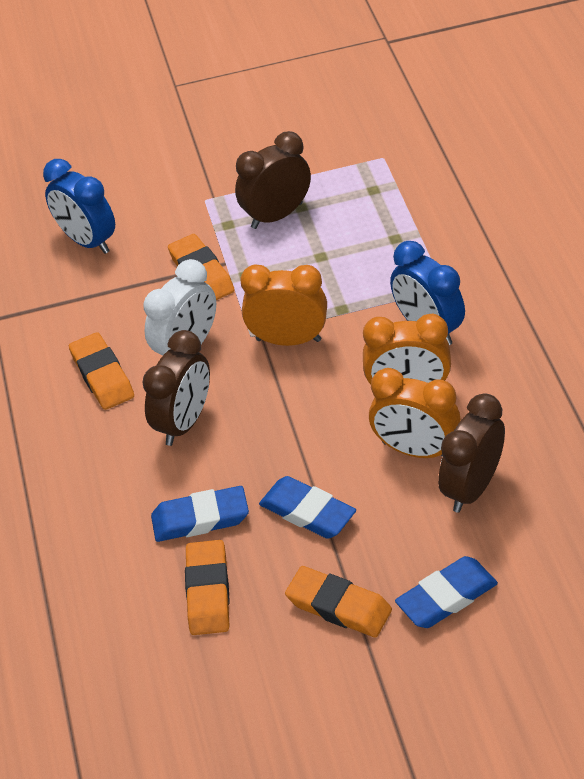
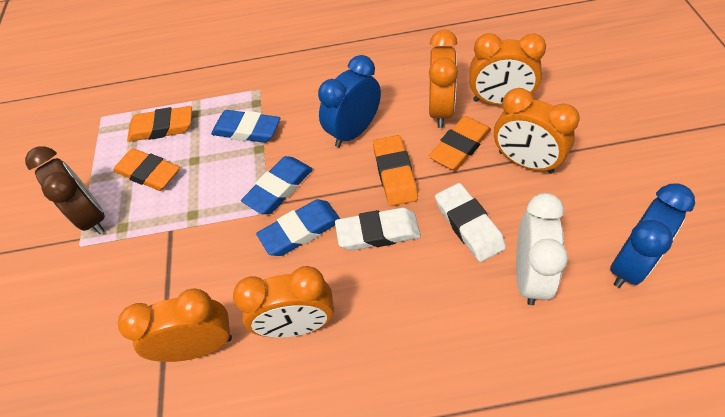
brown clock: 3 -> 1
orange clock: 3 -> 5
white eraser: 0 -> 2

